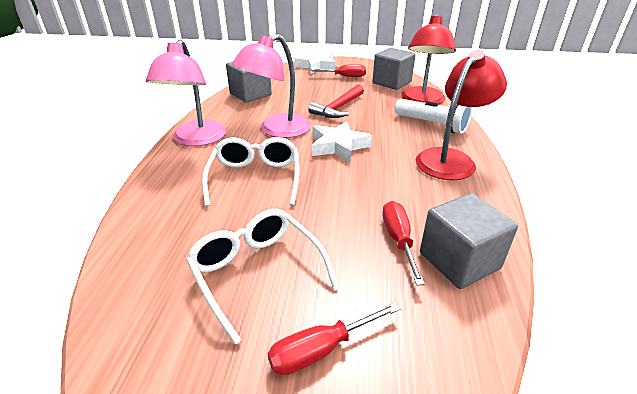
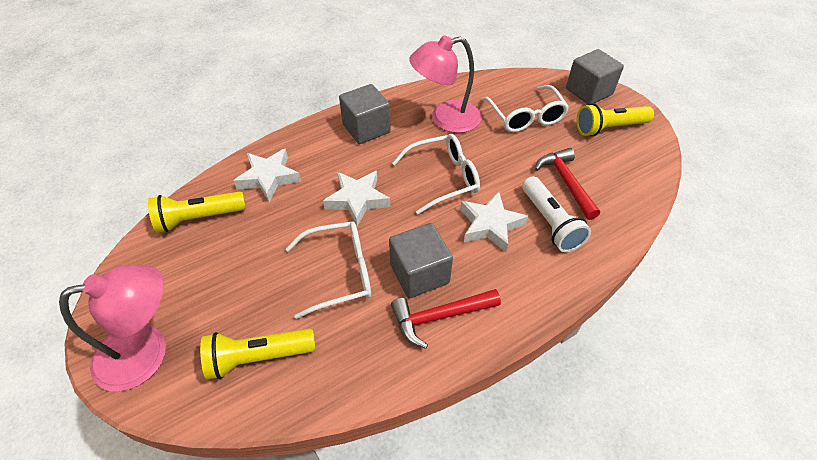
red hammer: 1 -> 2
red lamp: 2 -> 0
red screwdriver: 3 -> 0
white glasses: 2 -> 3
white star: 2 -> 3
yellow flashlight: 0 -> 3

